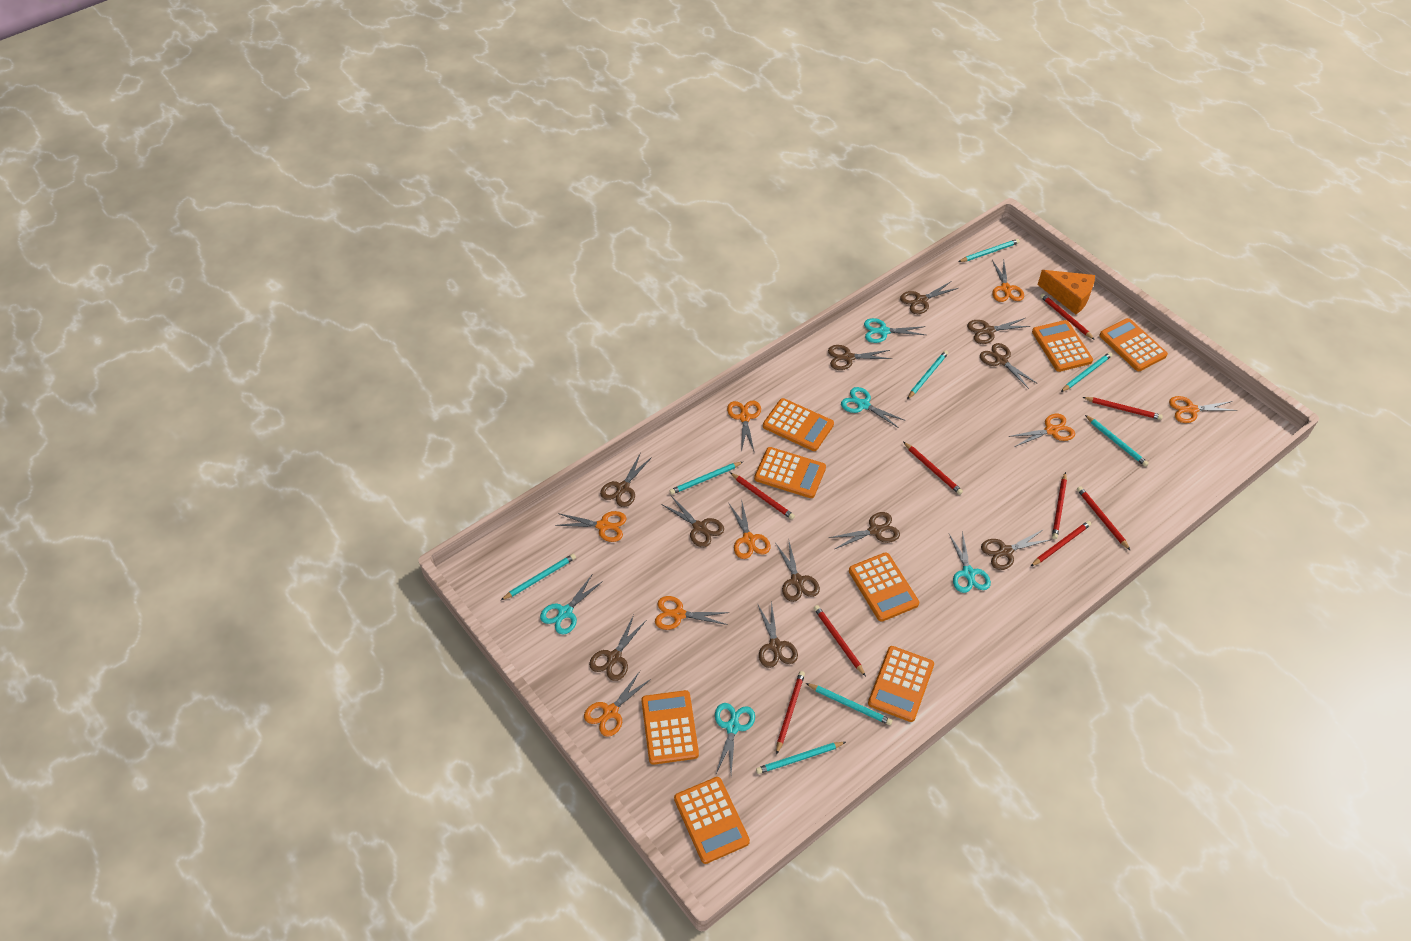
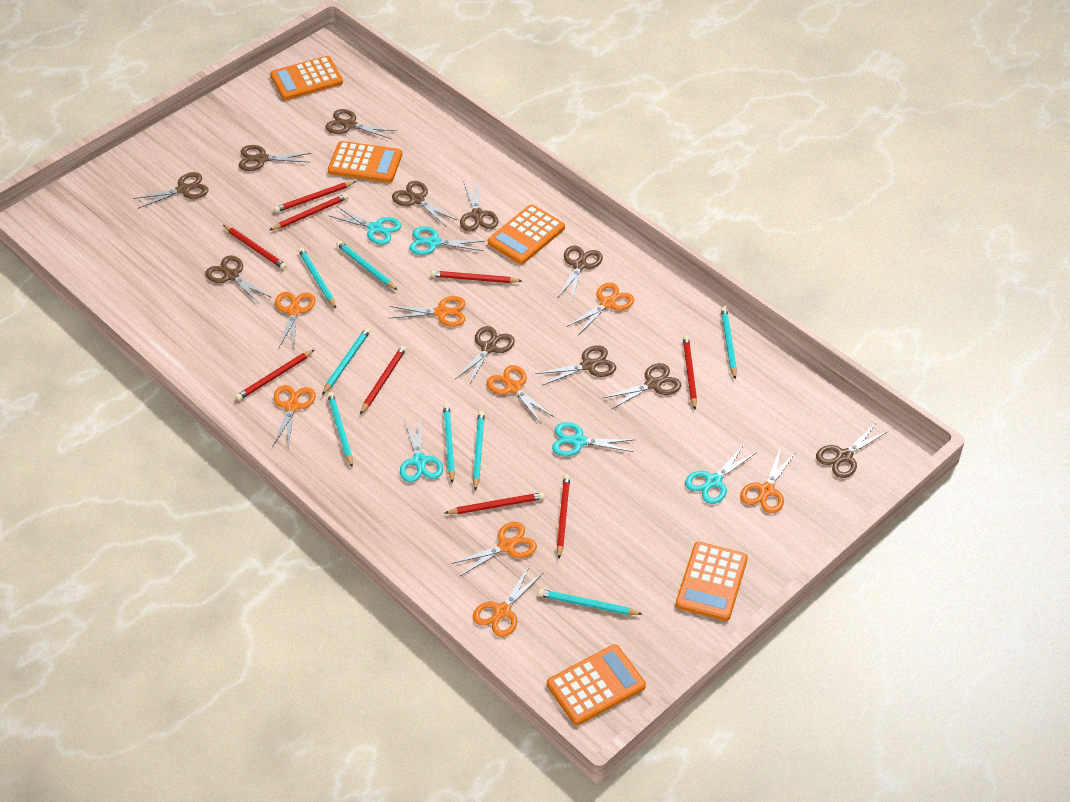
orange calculator: 8 -> 5
orange cheese: 1 -> 0

